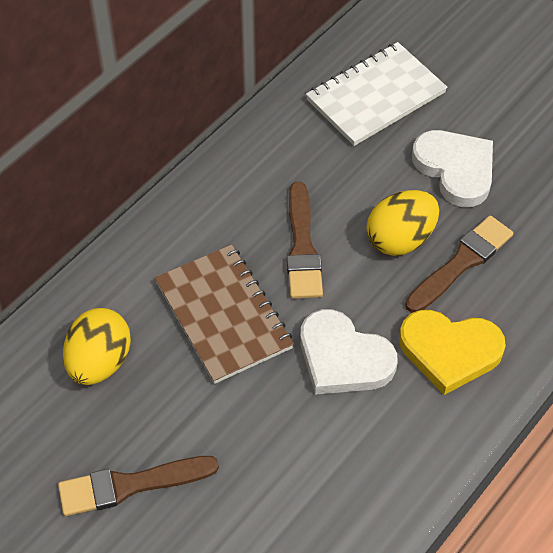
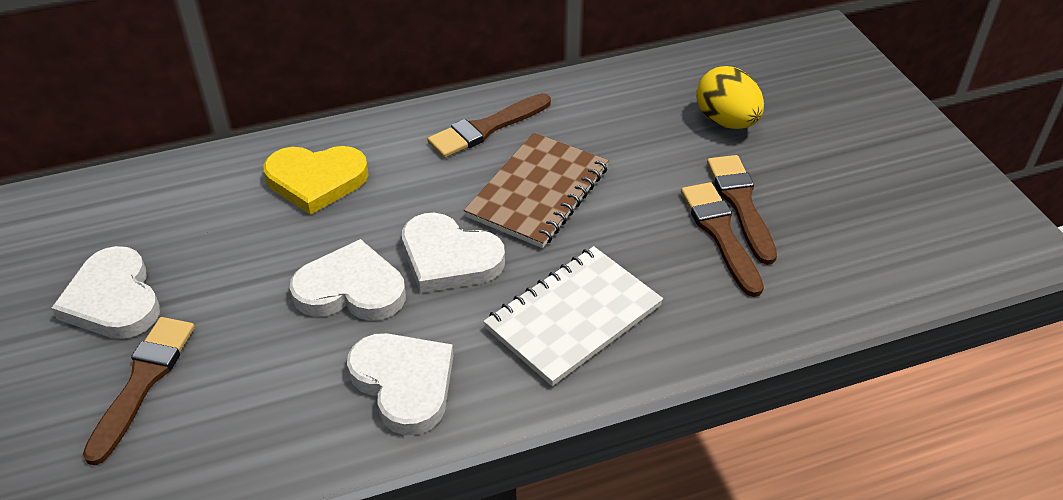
brown brush: 3 -> 4
white heart: 2 -> 4
yellow egg: 2 -> 1

